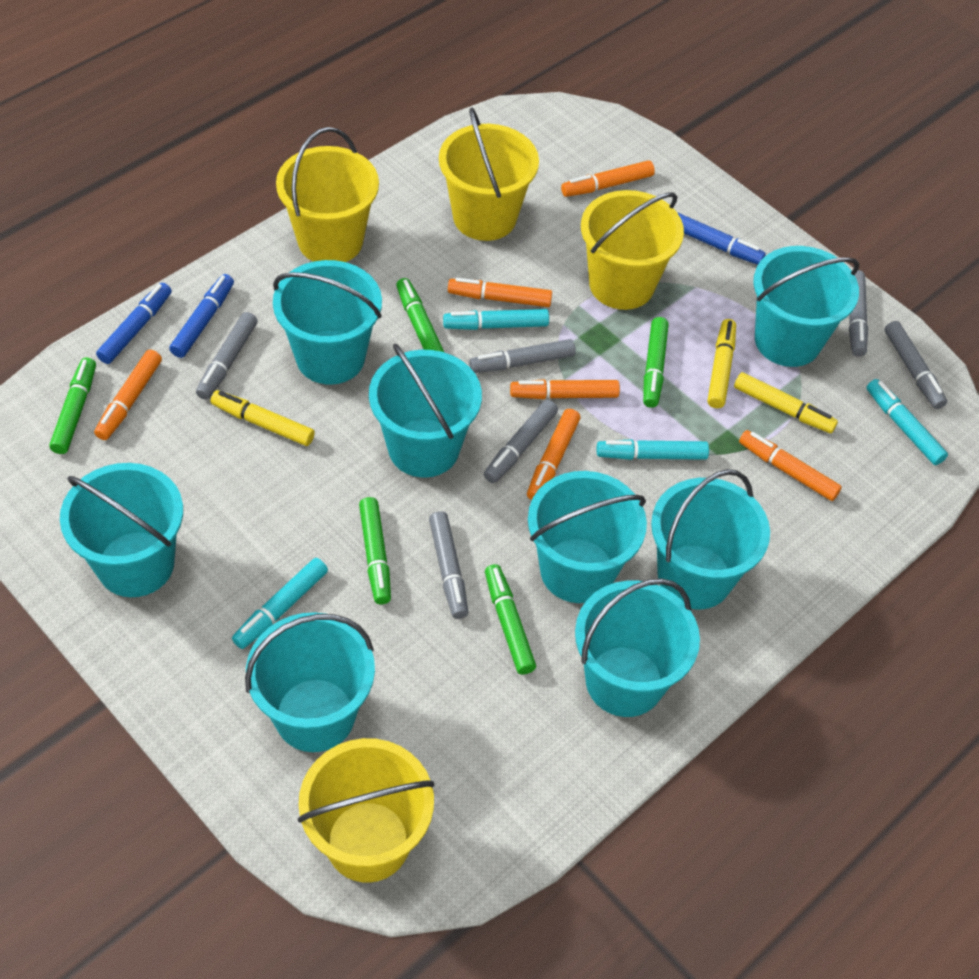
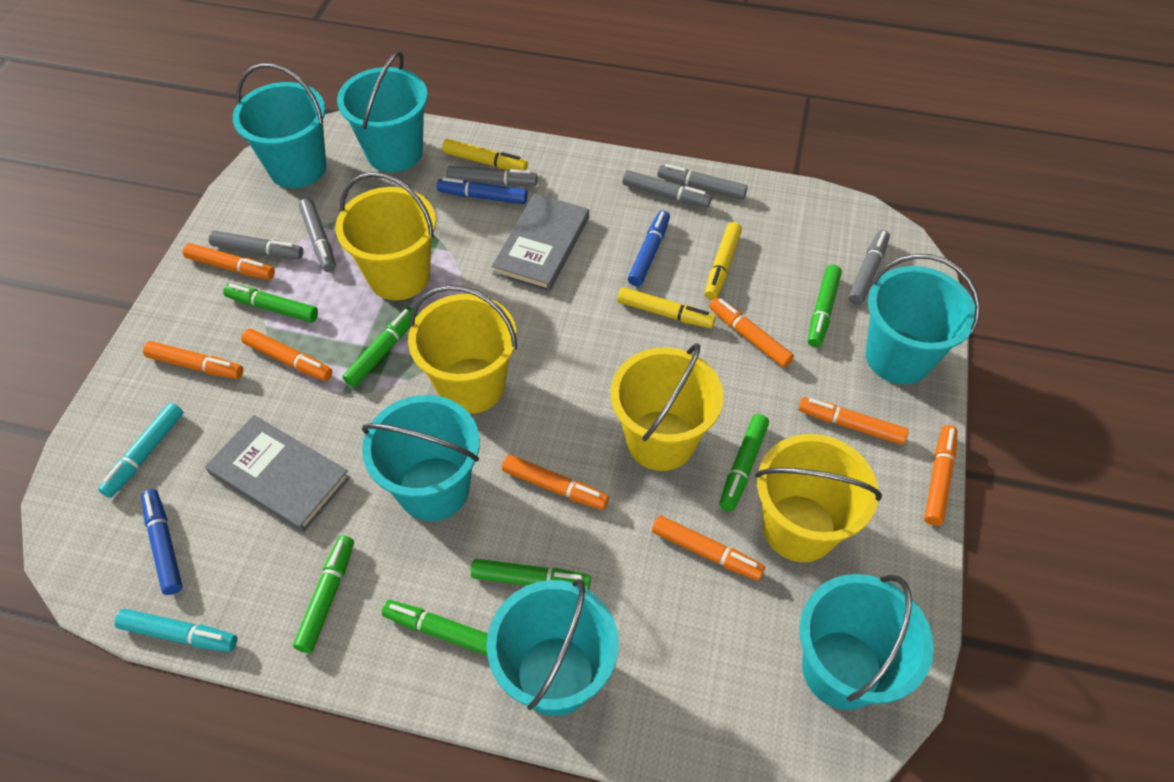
green marker: 5 -> 7
grey book: 0 -> 2
orange marker: 6 -> 8
turquoise bucket: 8 -> 6
turquoise marker: 4 -> 2

